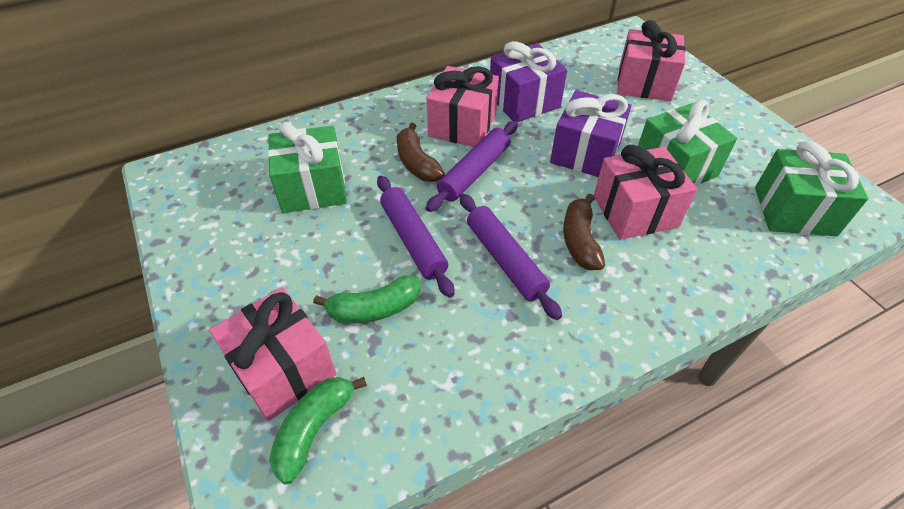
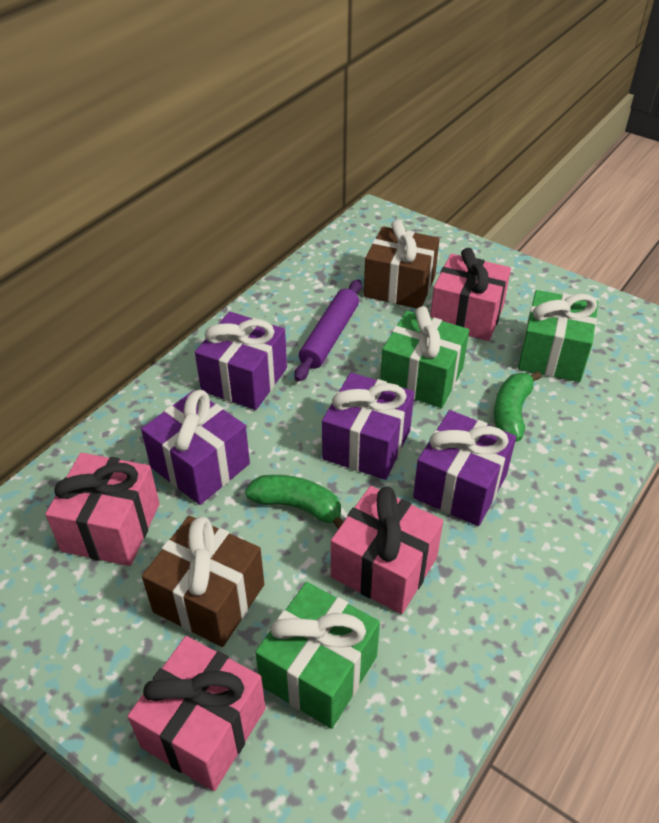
brown banana: 2 -> 0
brown gift: 0 -> 2
purple gift: 2 -> 4
purple rolling pin: 3 -> 1

